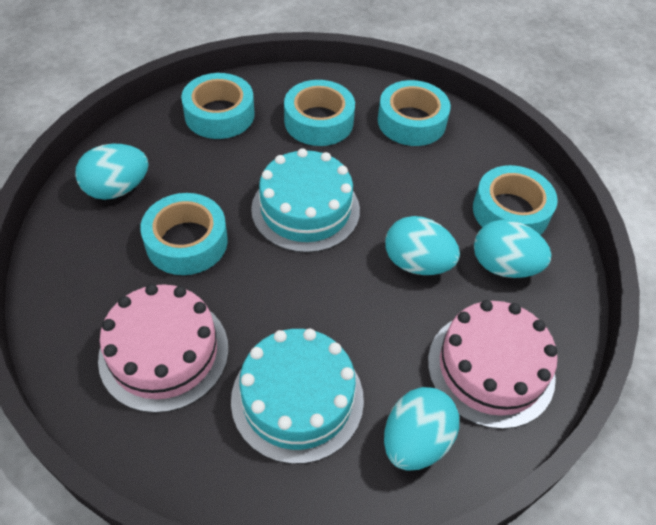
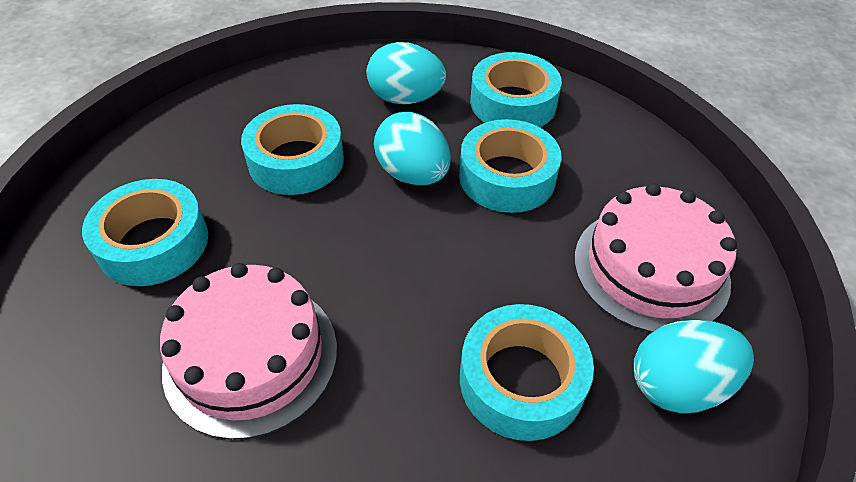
turquoise cake: 2 -> 0
turquoise egg: 4 -> 3

